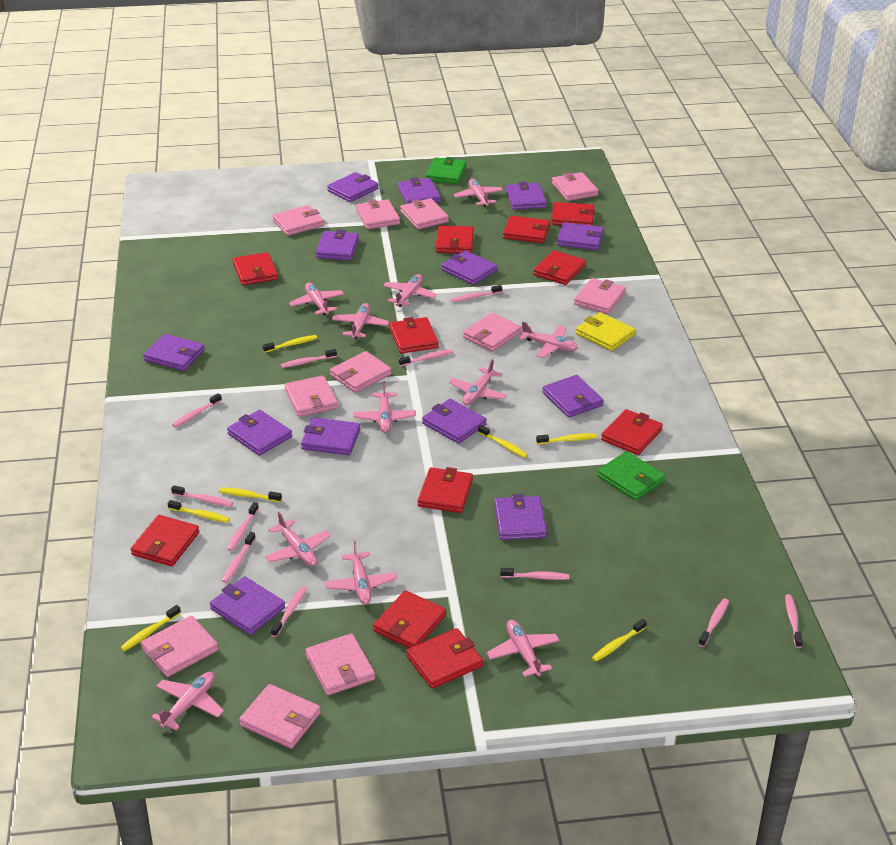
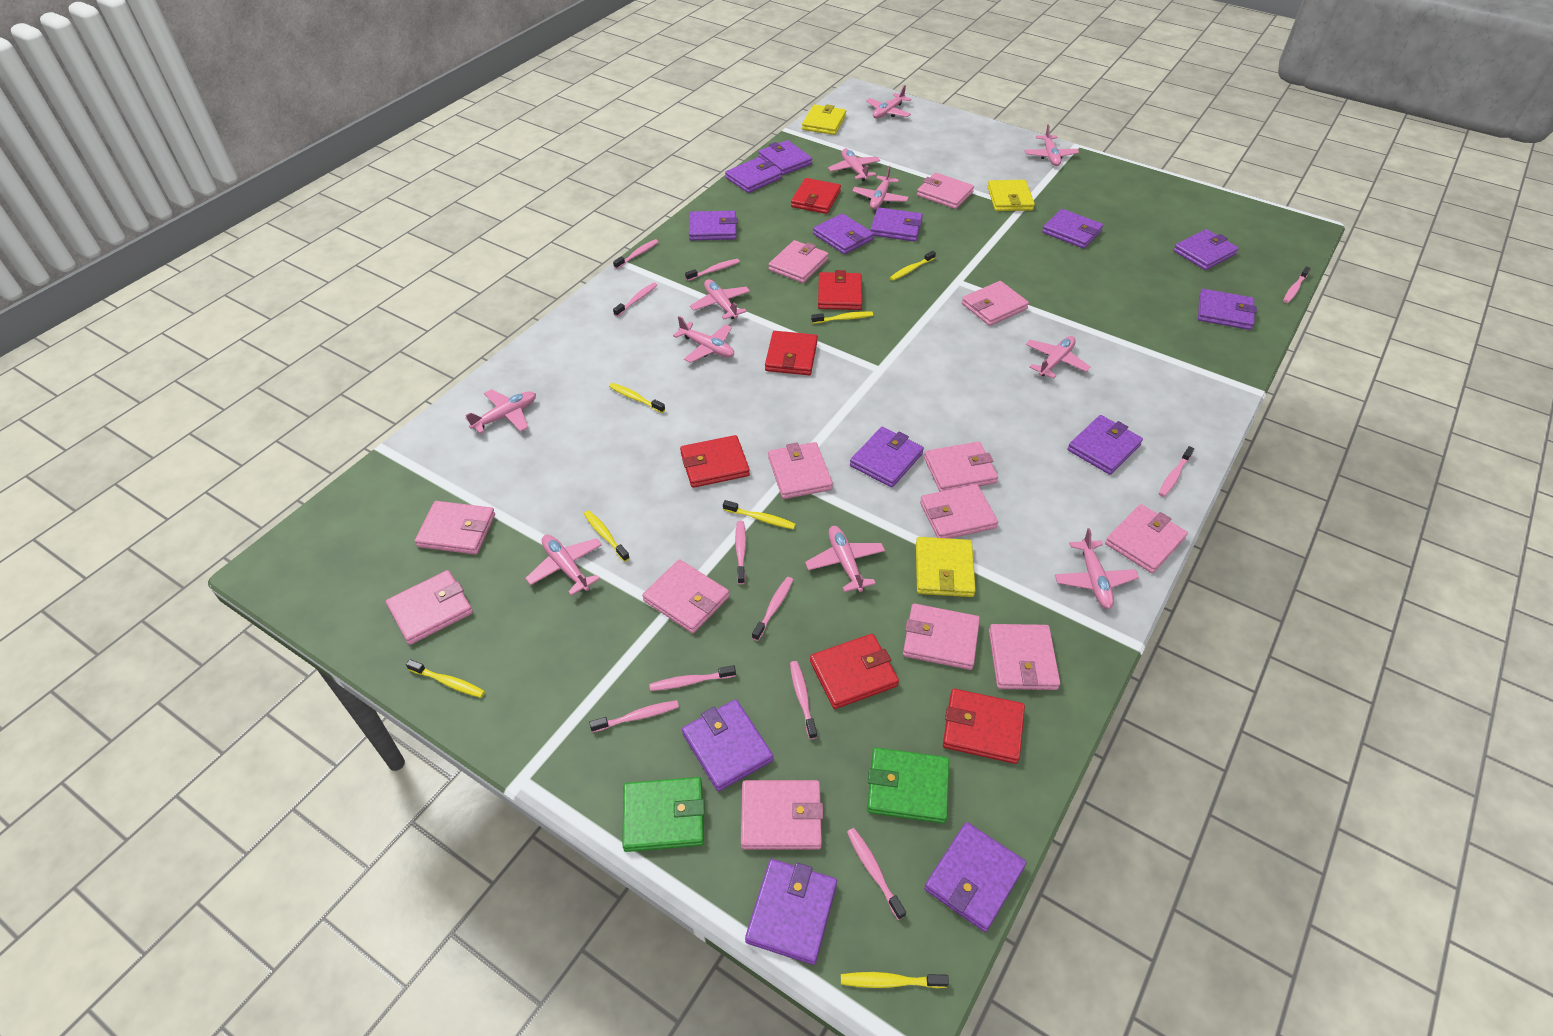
pink wallet: 11 -> 13
red wallet: 11 -> 6
yellow wallet: 1 -> 3

